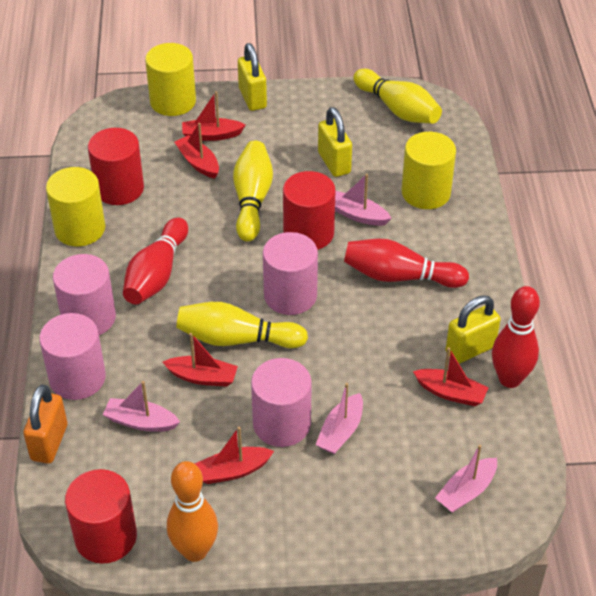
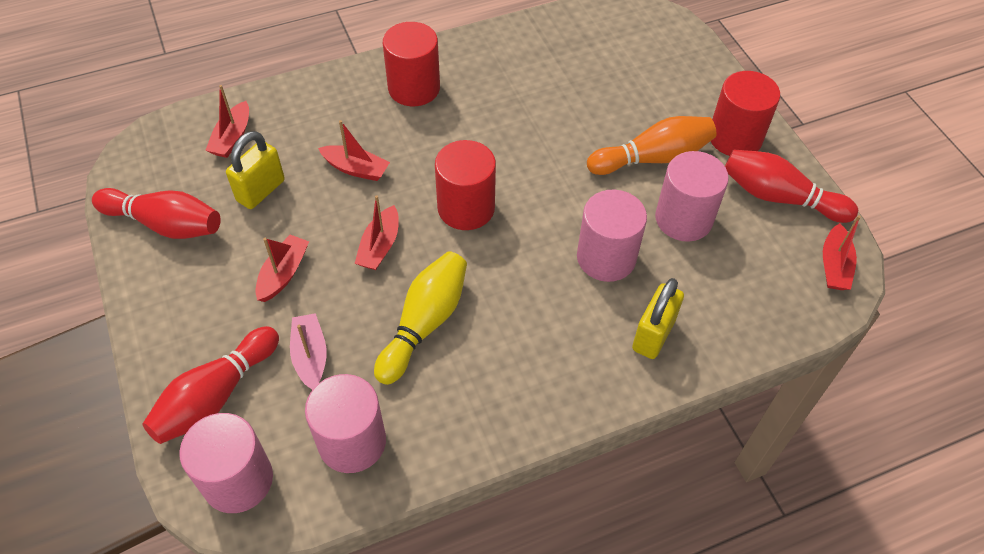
orange padlock: 1 -> 0
pink boat: 4 -> 1
yellow bowling pin: 3 -> 1
yellow cylinder: 3 -> 0
yellow padlock: 3 -> 2

